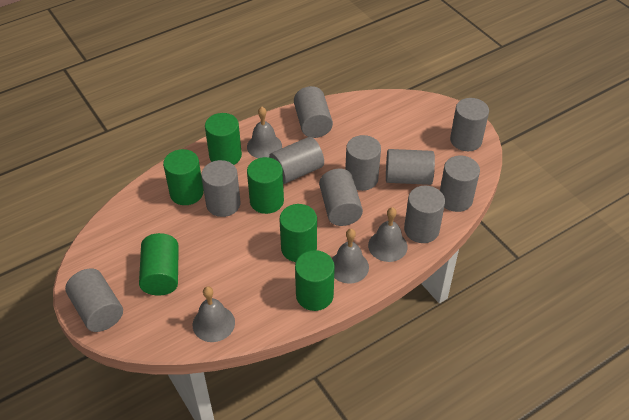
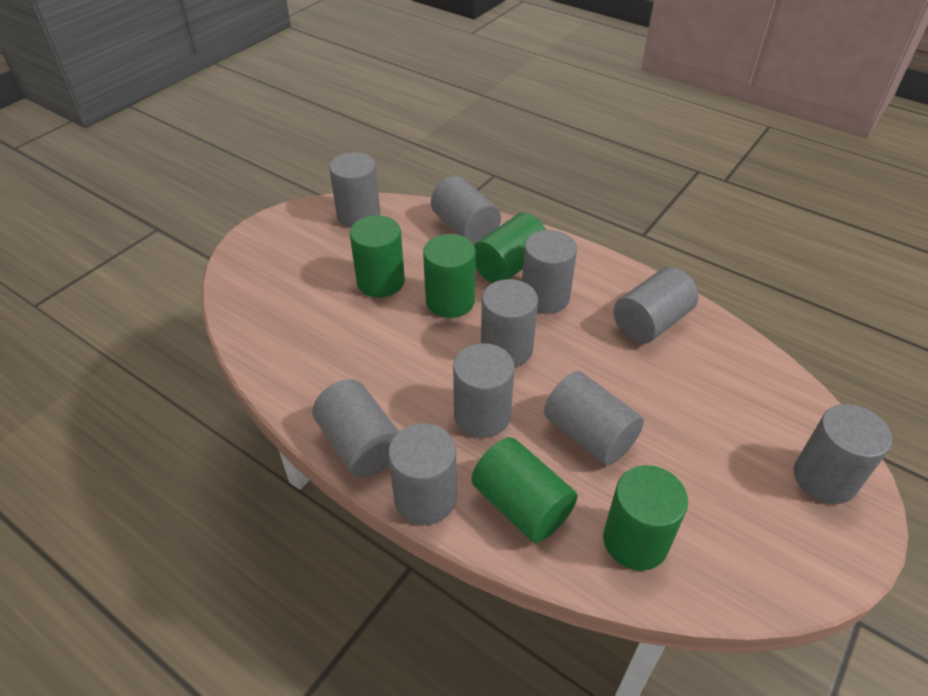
green cylinder: 6 -> 5
grey bell: 4 -> 0

